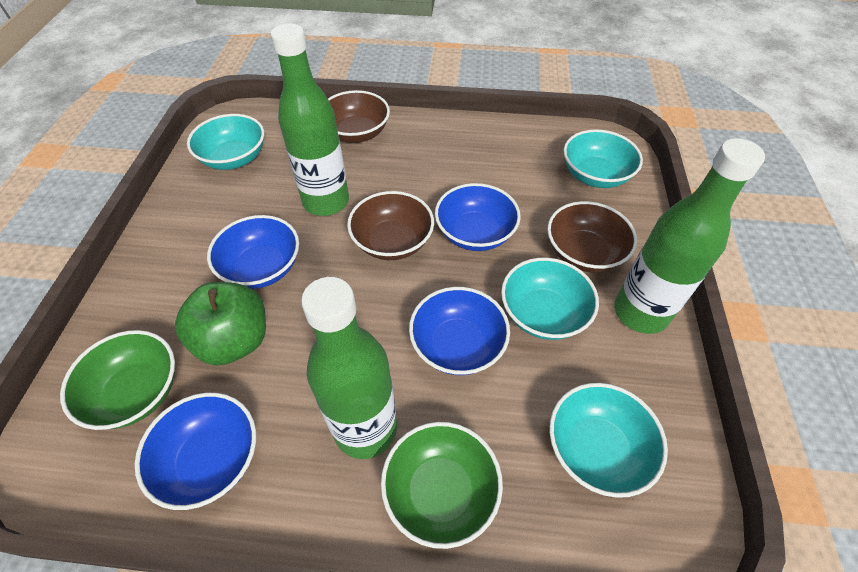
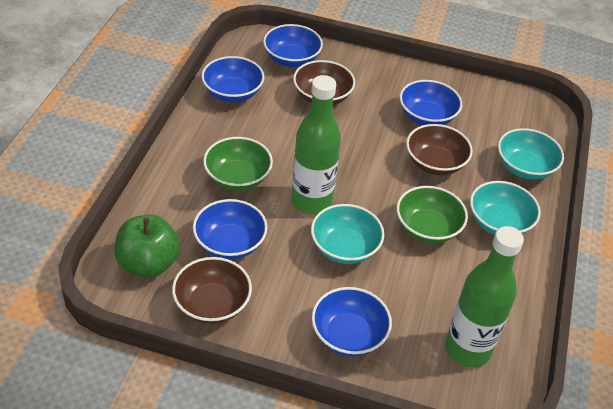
blue bowl: 4 -> 5
green bottle: 3 -> 2
turquoise bowl: 4 -> 3

